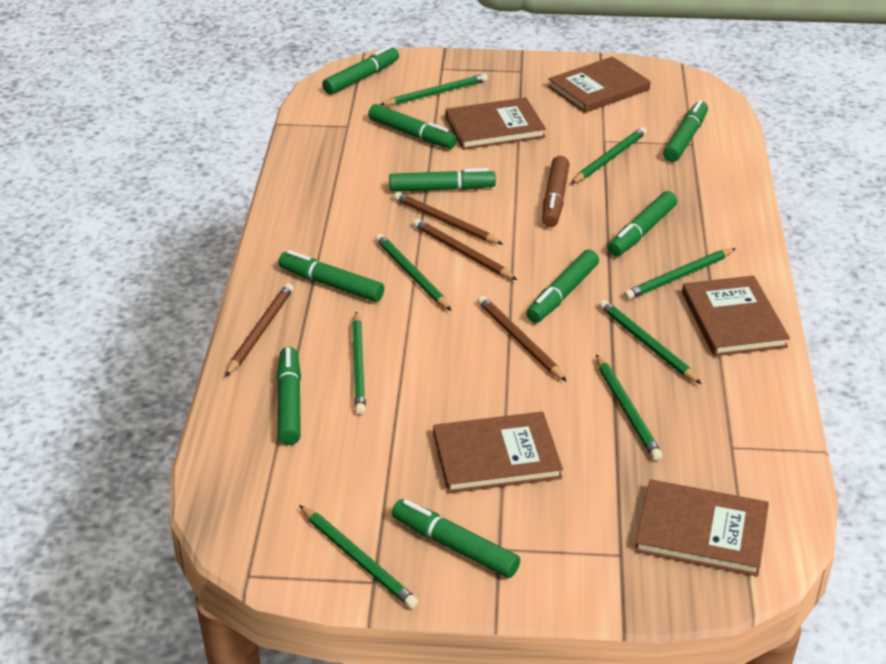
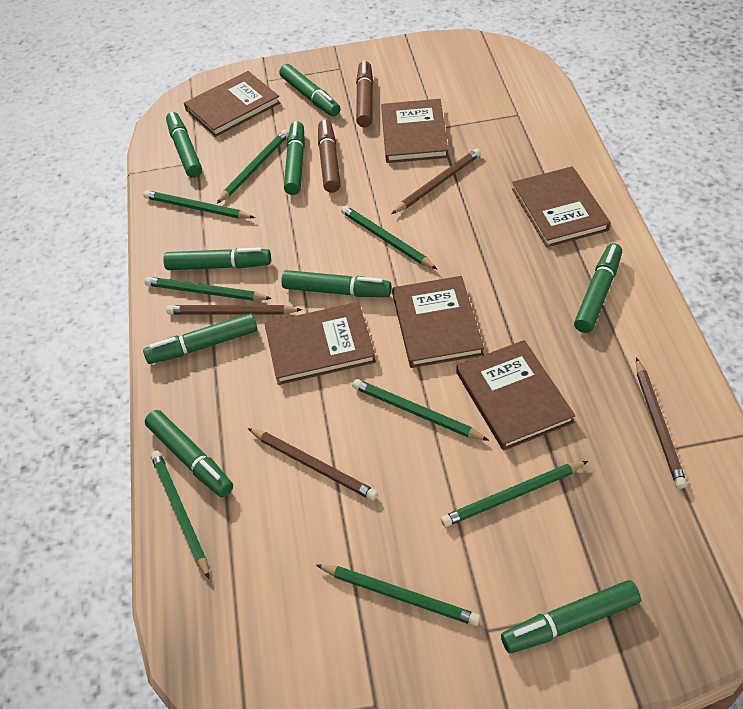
brown book: 5 -> 6
brown marker: 1 -> 2

